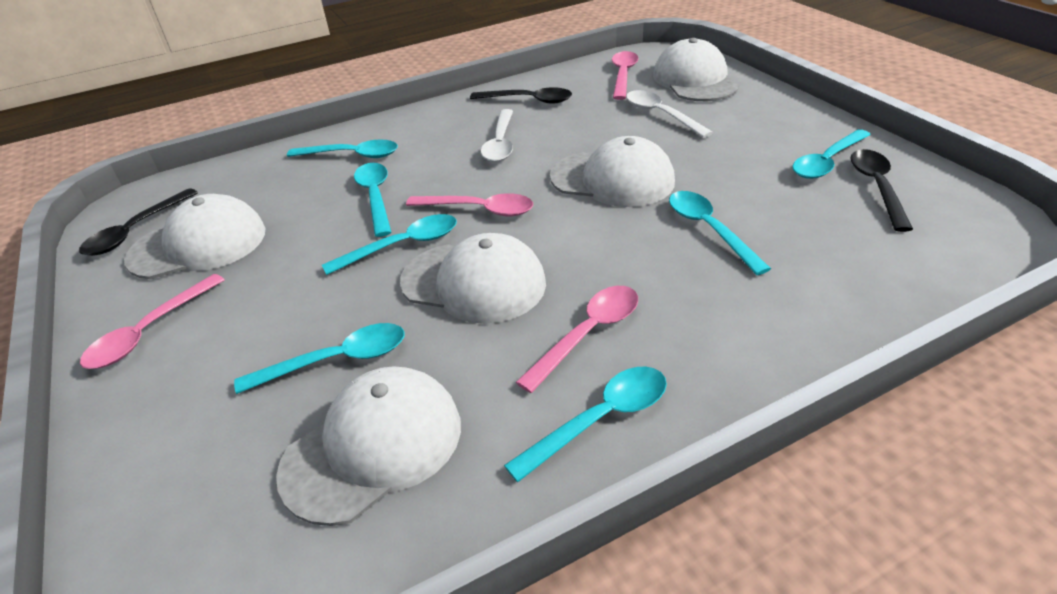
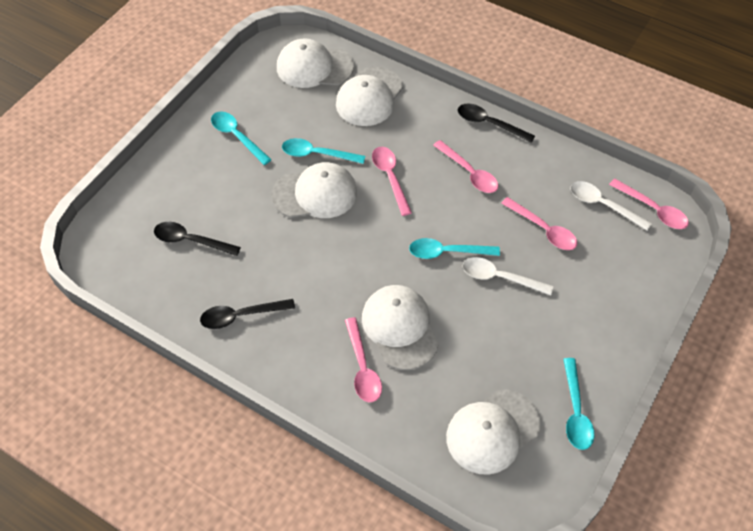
pink spoon: 4 -> 5
turquoise spoon: 7 -> 4

